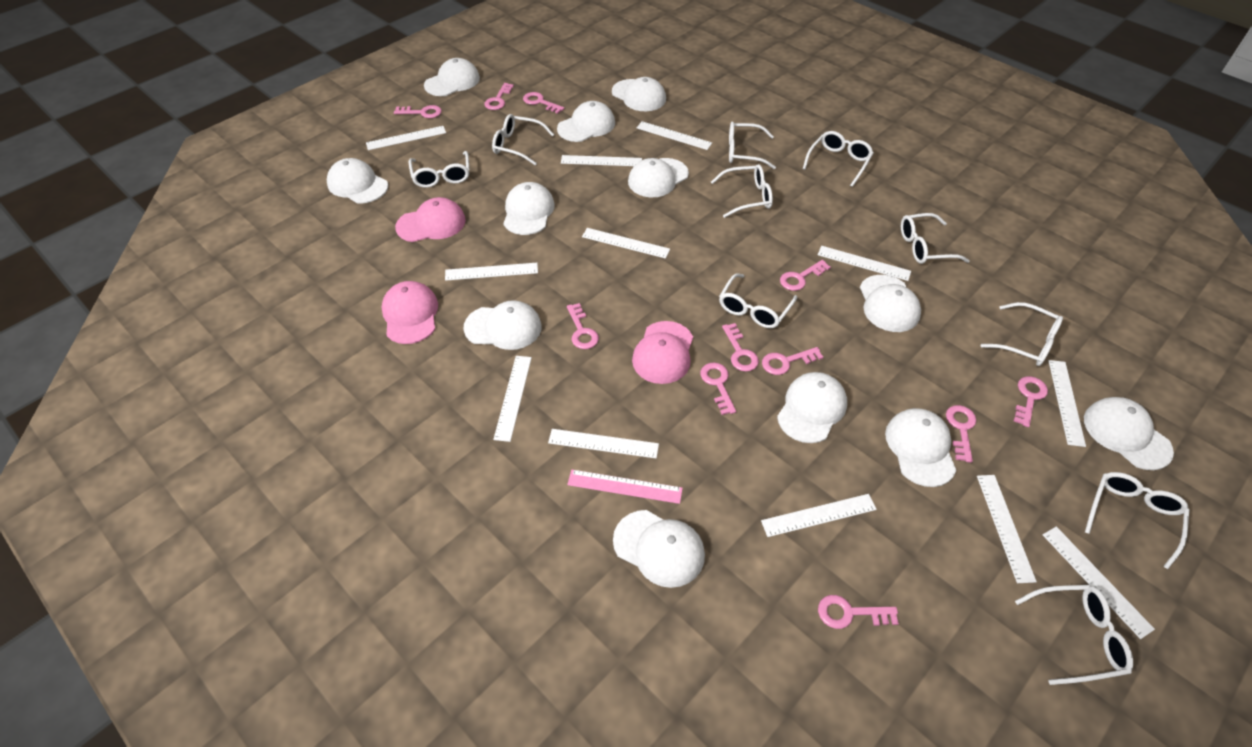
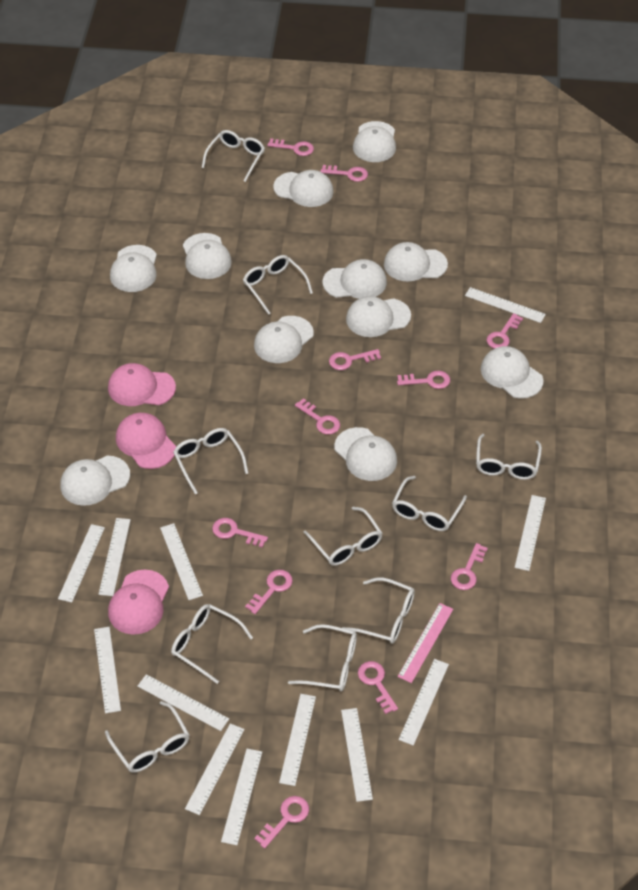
white cap: 12 -> 11

